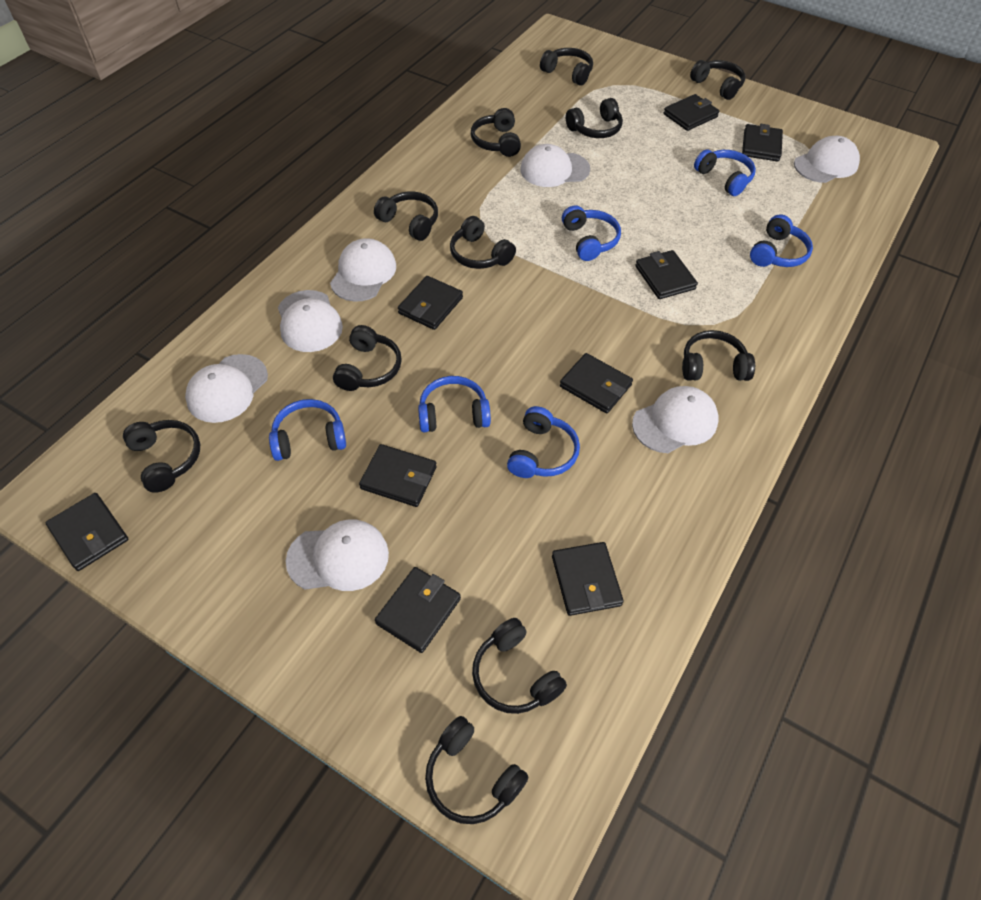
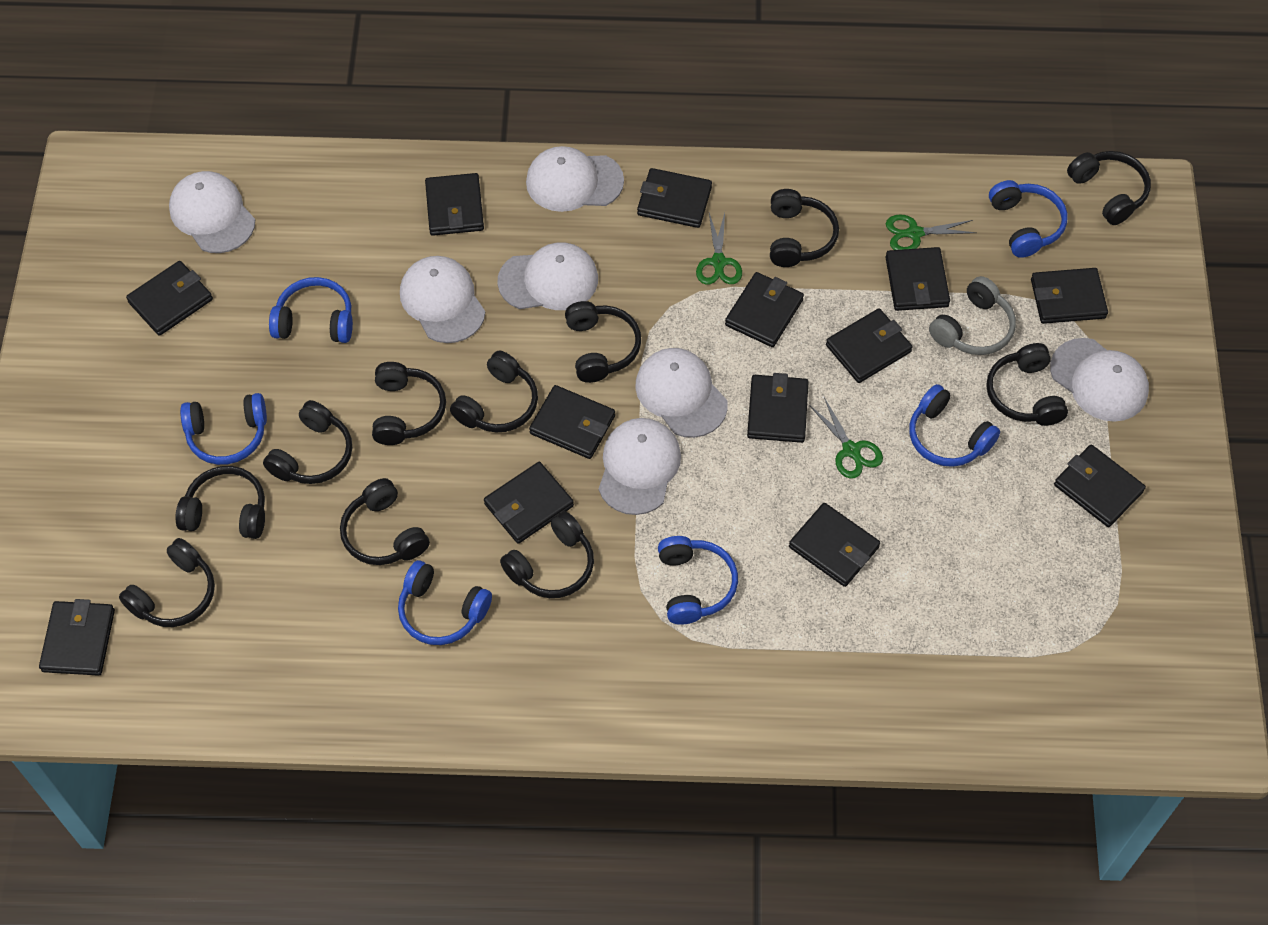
black wallet: 9 -> 13
green scissors: 0 -> 3
grey headphones: 0 -> 1

